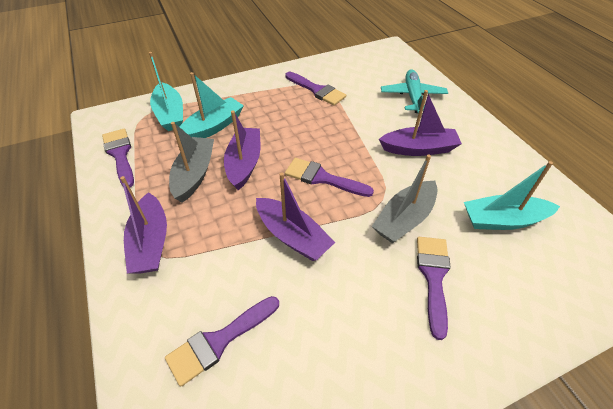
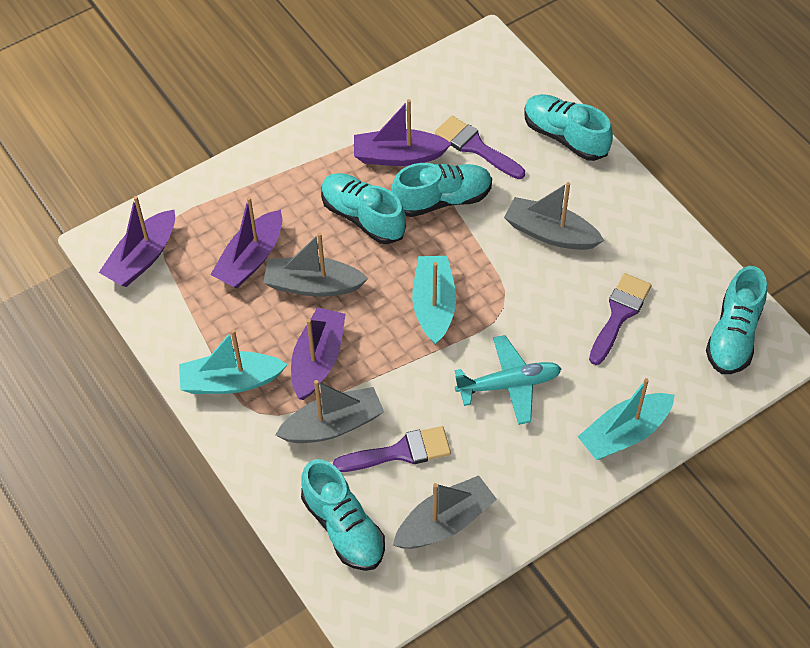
grey boat: 2 -> 4
purple brush: 5 -> 3
turquoise shoe: 0 -> 5

